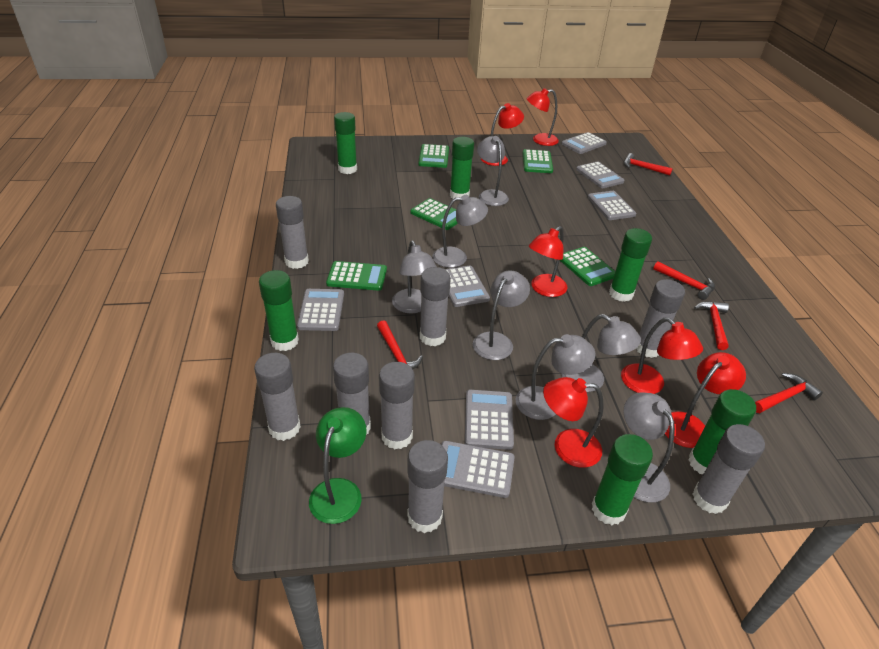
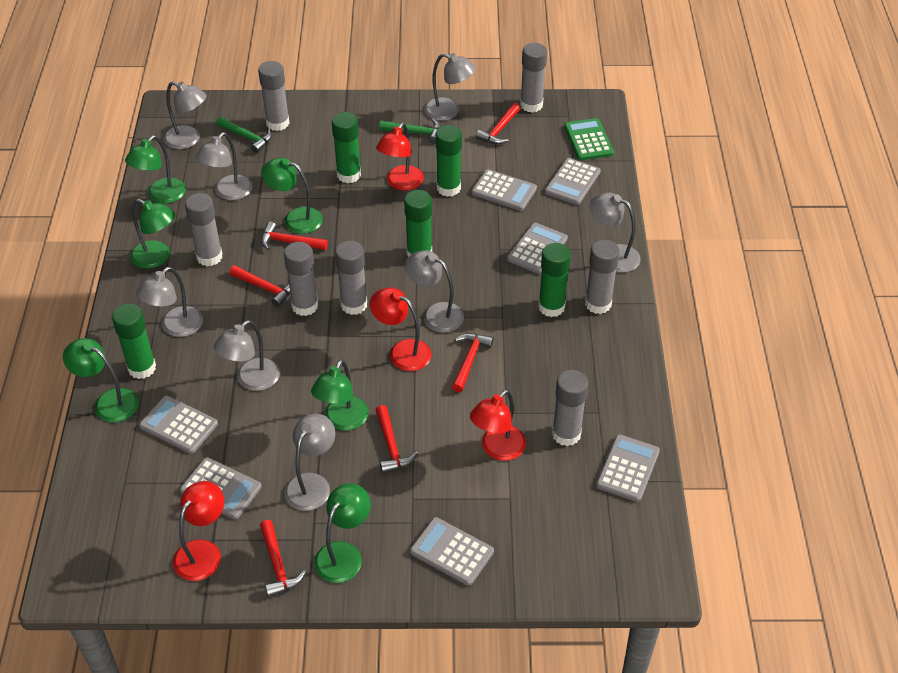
green calculator: 5 -> 1
green glue stick: 6 -> 5
green hammer: 0 -> 2
green lamp: 1 -> 6
grey glue stick: 8 -> 7
grey lamp: 7 -> 8
red hammer: 5 -> 6
red lamp: 6 -> 4

